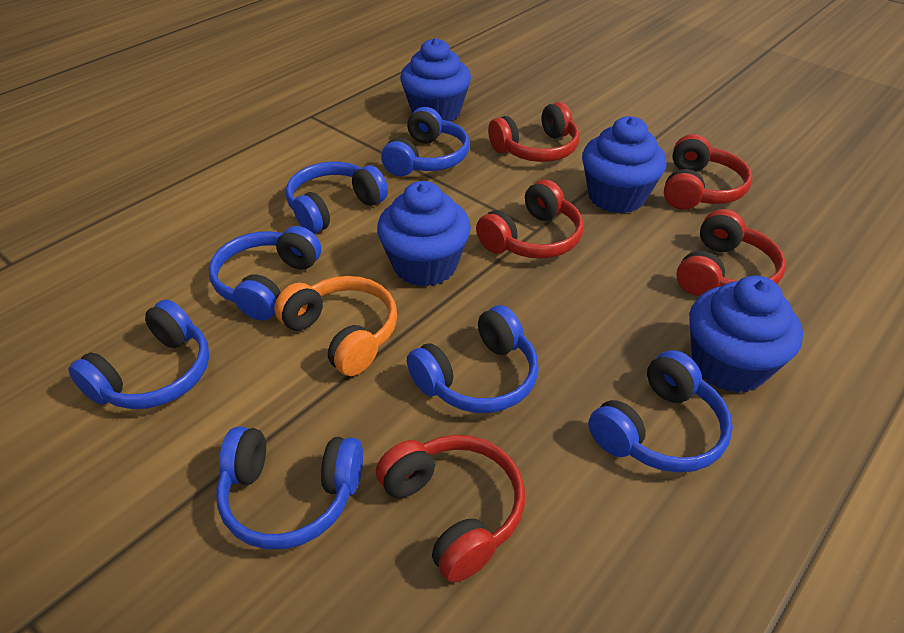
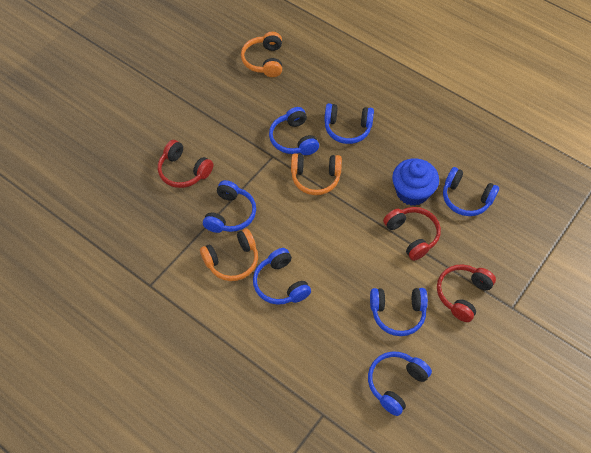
blue cupcake: 4 -> 1
orange headphones: 1 -> 3
red headphones: 5 -> 3

